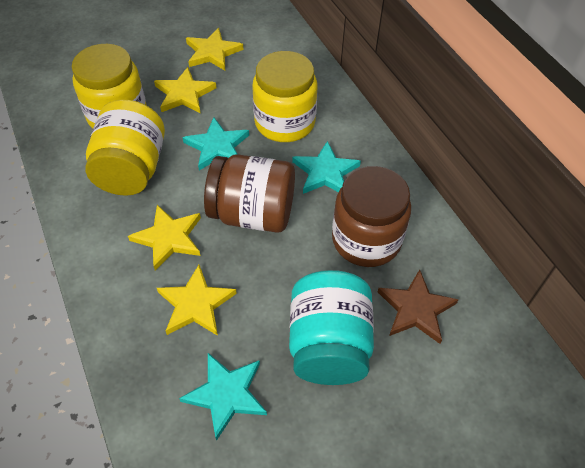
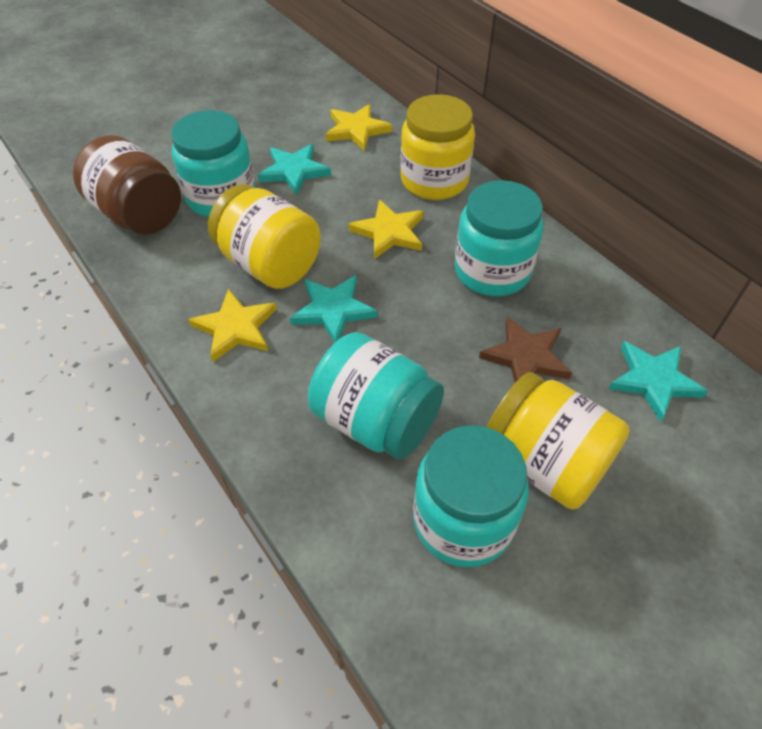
brown jar: 2 -> 1
turquoise jar: 1 -> 4
yellow star: 4 -> 3

